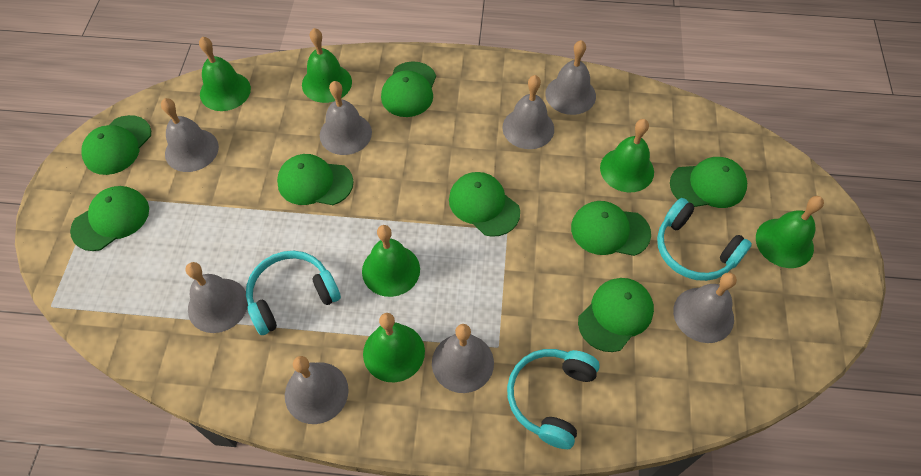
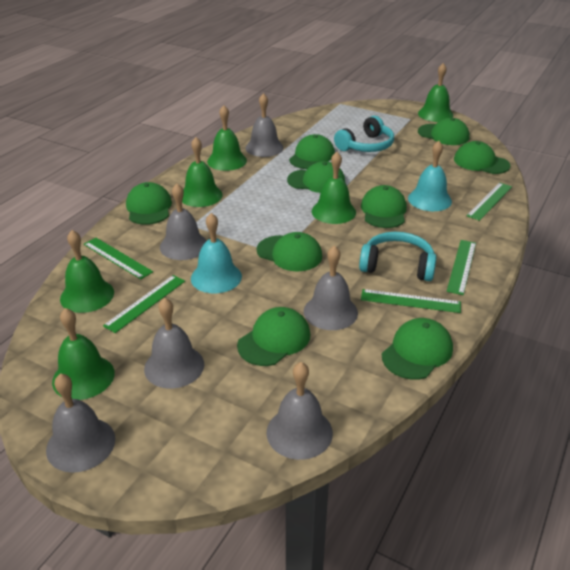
green cap: 8 -> 9
green ruler: 0 -> 5
grey bell: 8 -> 6
turquoise bell: 0 -> 2
turquoise headphones: 3 -> 2

